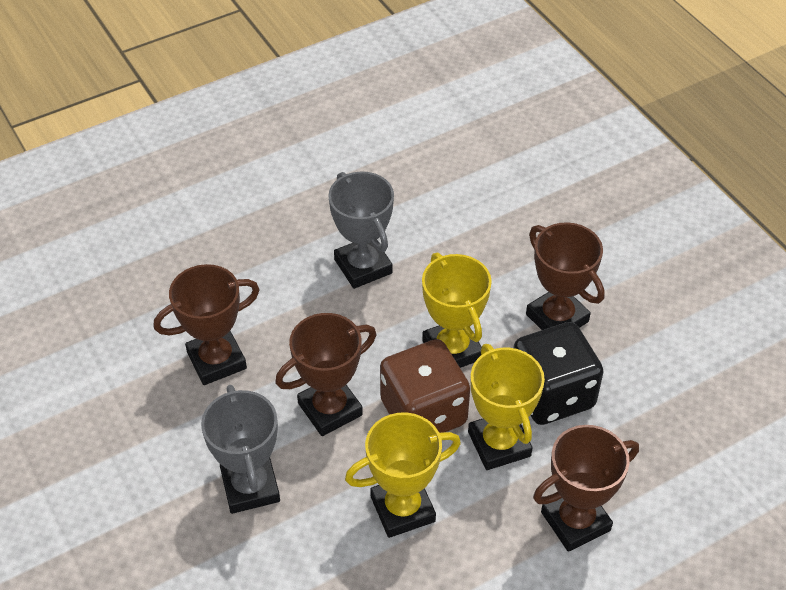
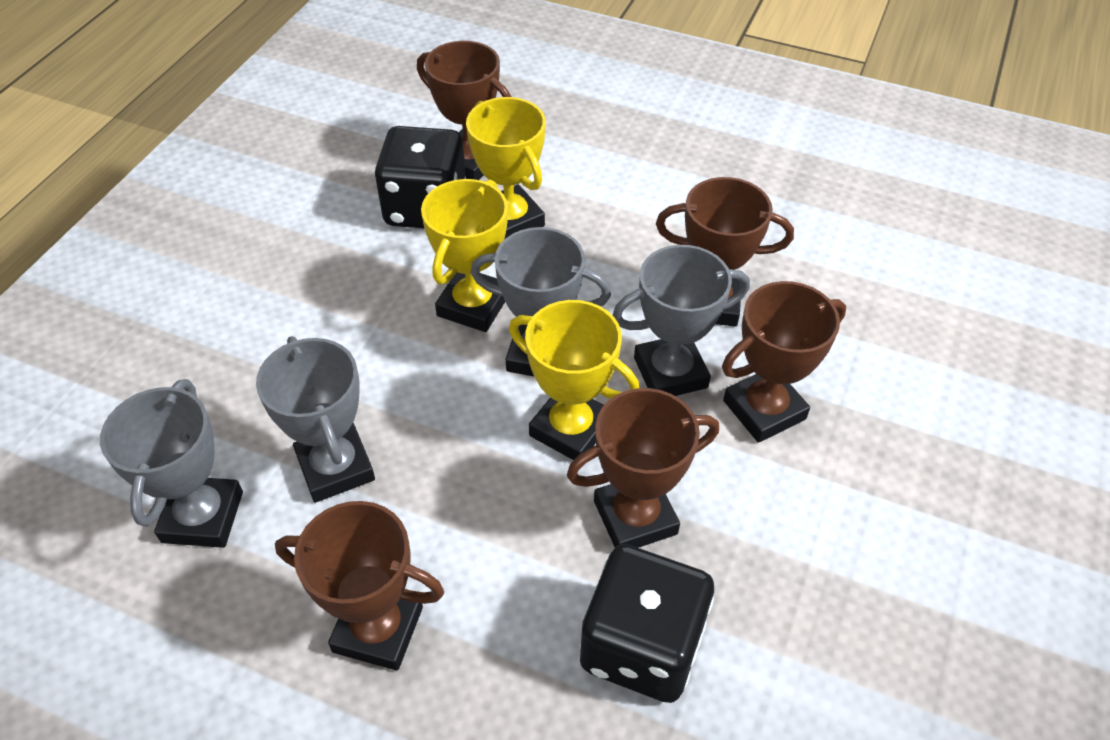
black dice: 1 -> 2
brown dice: 1 -> 0
brown trophy: 4 -> 5
grey trophy: 2 -> 4

